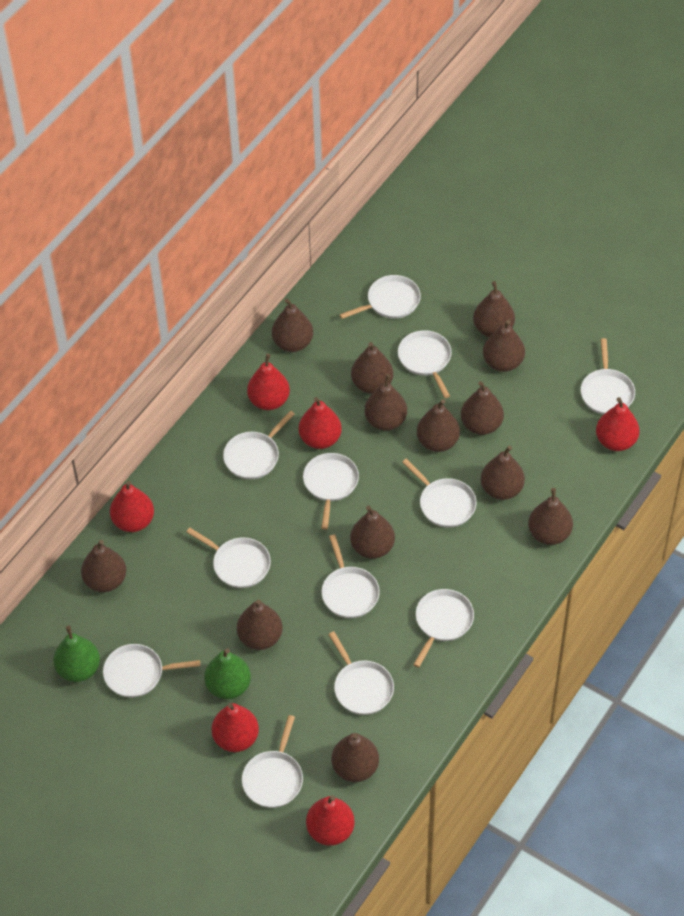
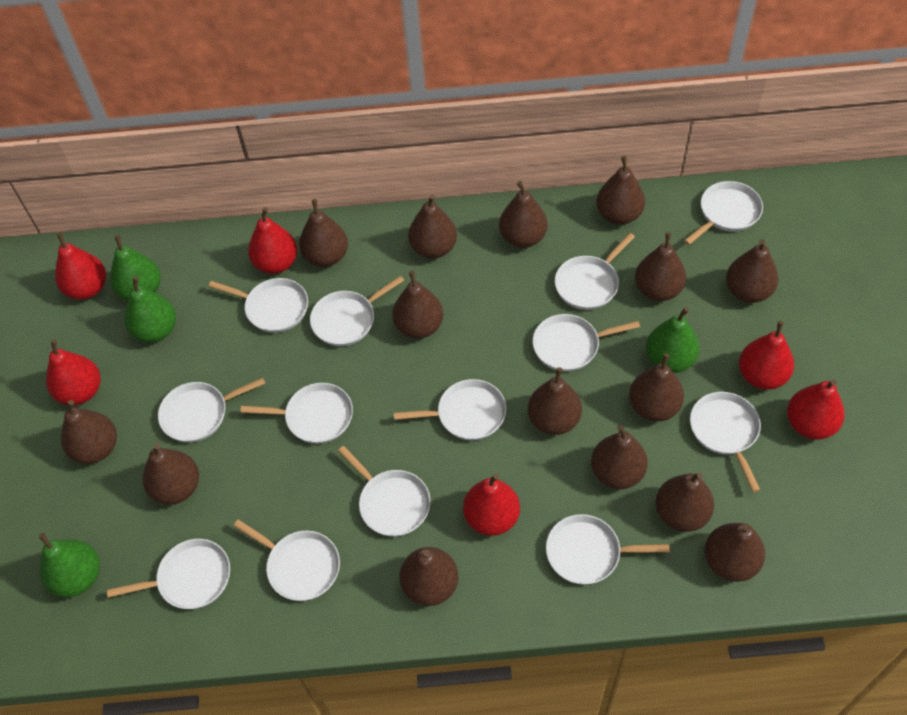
brown pear: 13 -> 15
green pear: 2 -> 4
white pan: 12 -> 13

